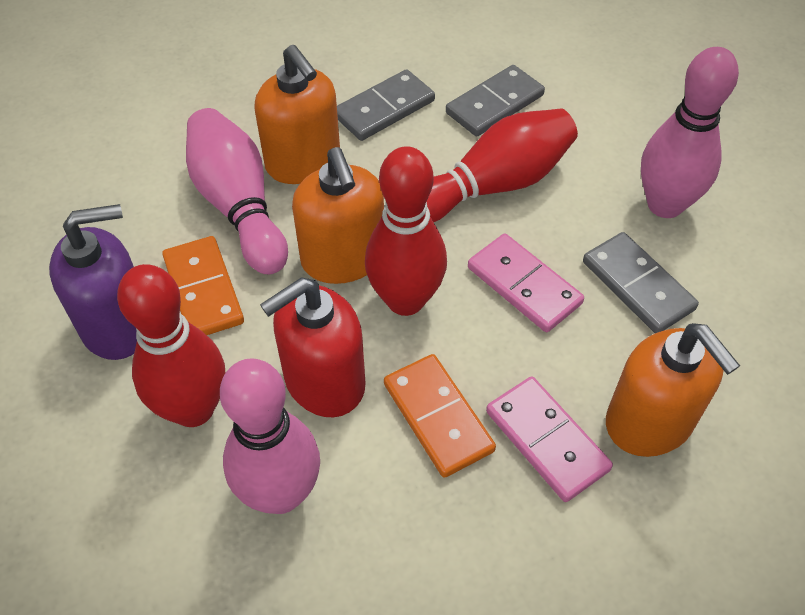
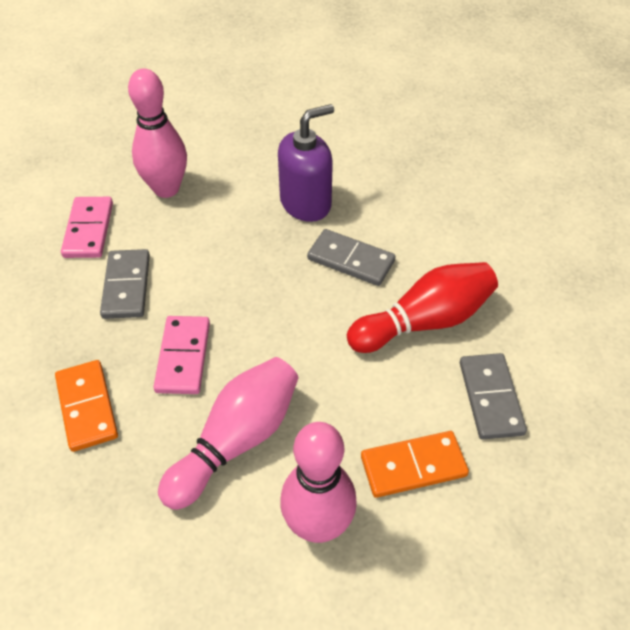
orange soap dispenser: 3 -> 0
red bowling pin: 3 -> 1
red soap dispenser: 1 -> 0

